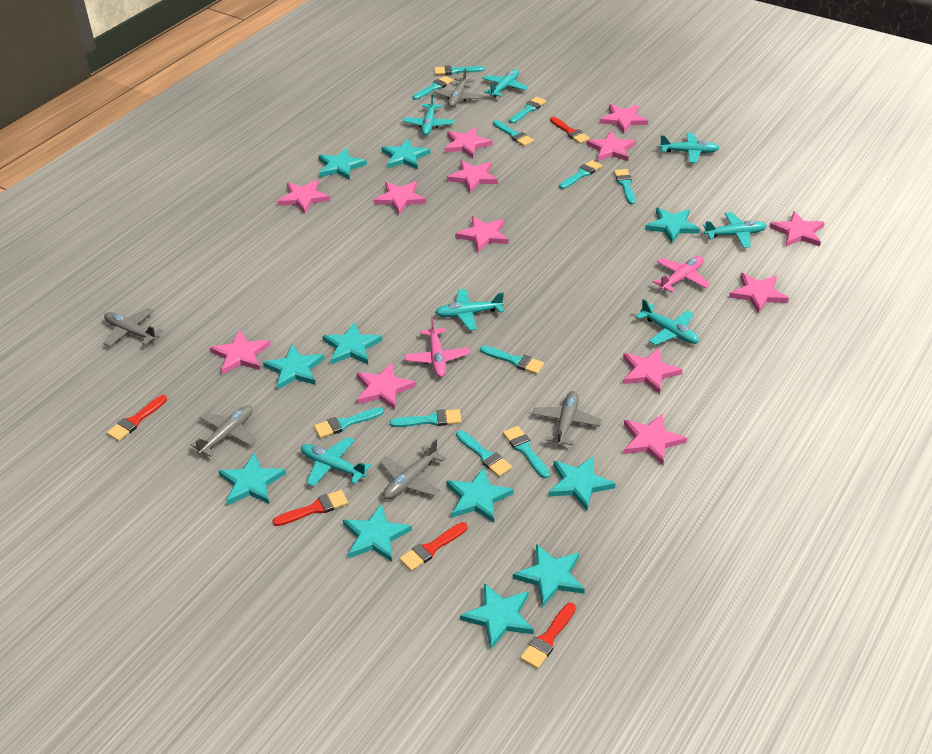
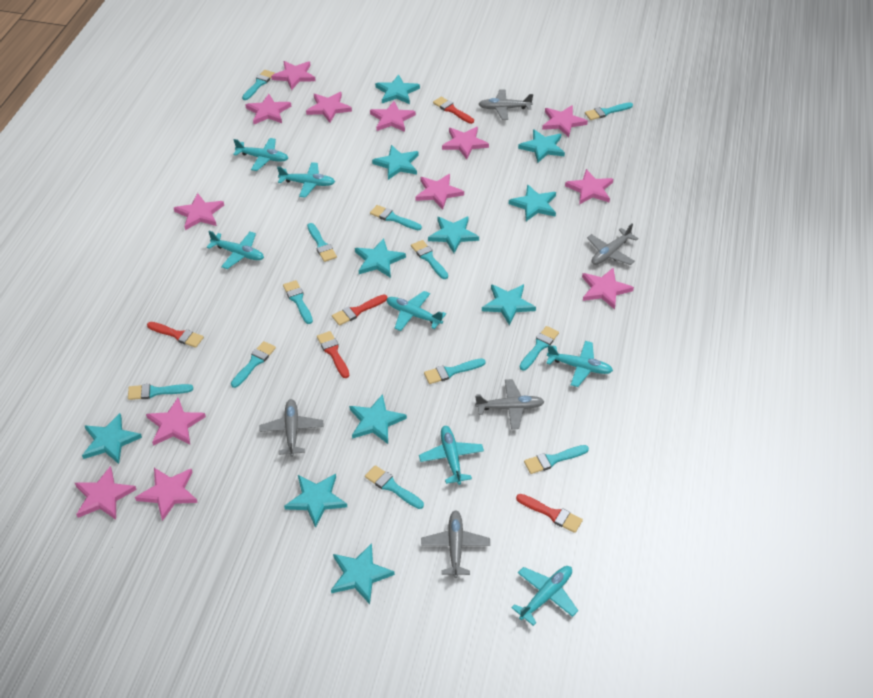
pink plane: 2 -> 0
turquoise brush: 11 -> 12

